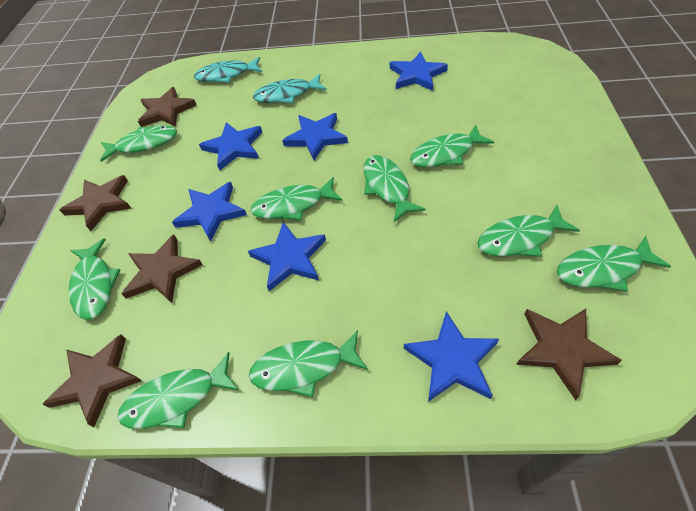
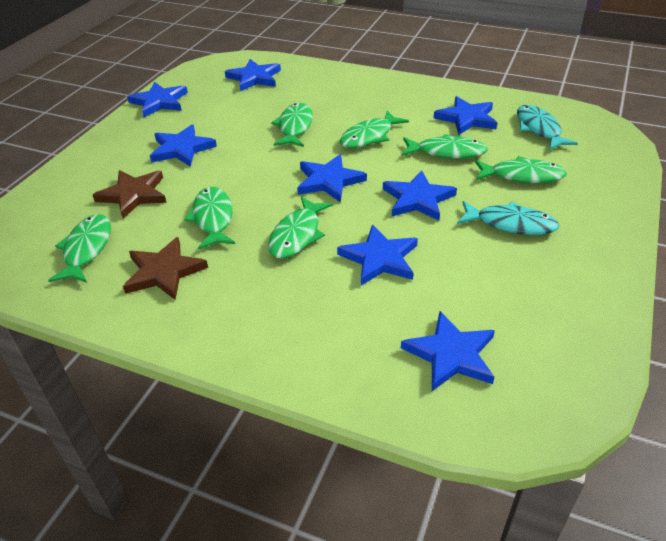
blue star: 6 -> 8
brown star: 5 -> 2
green fish: 9 -> 7

